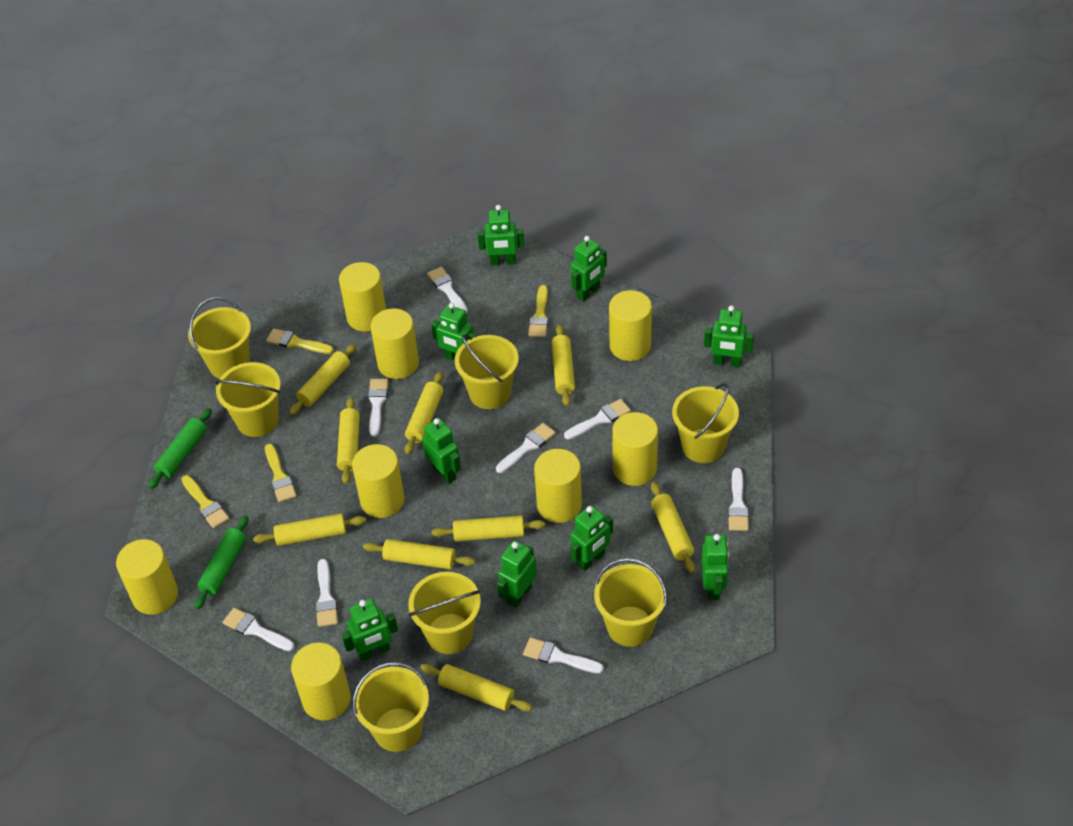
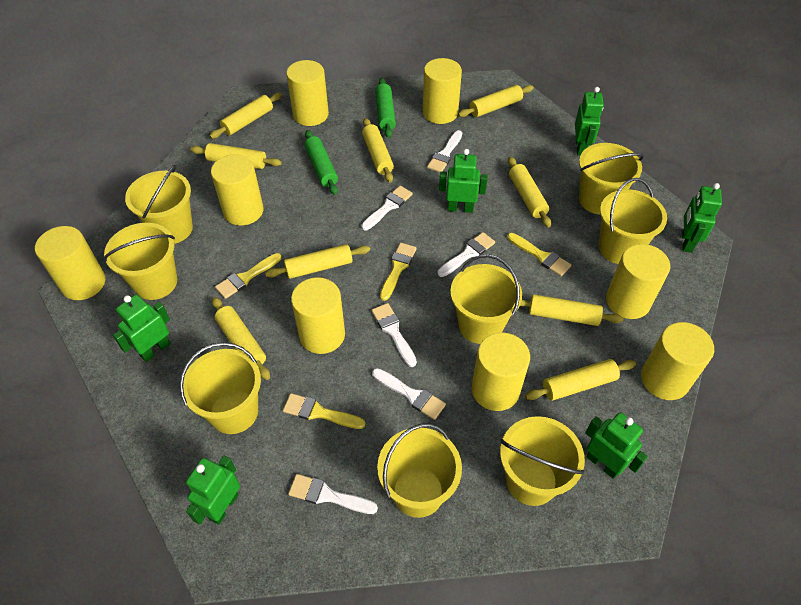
green robot: 9 -> 6
white brush: 8 -> 6
yellow bucket: 7 -> 8

